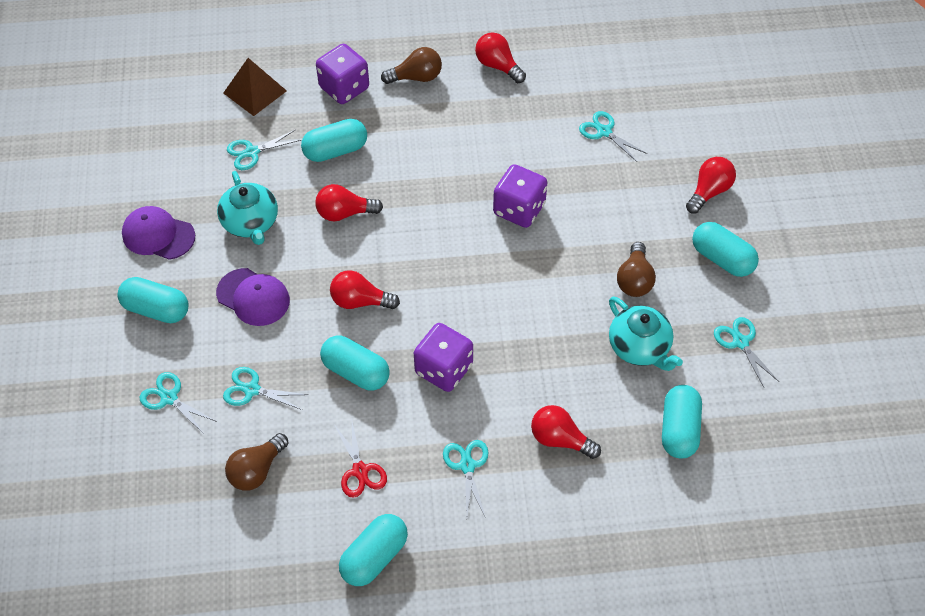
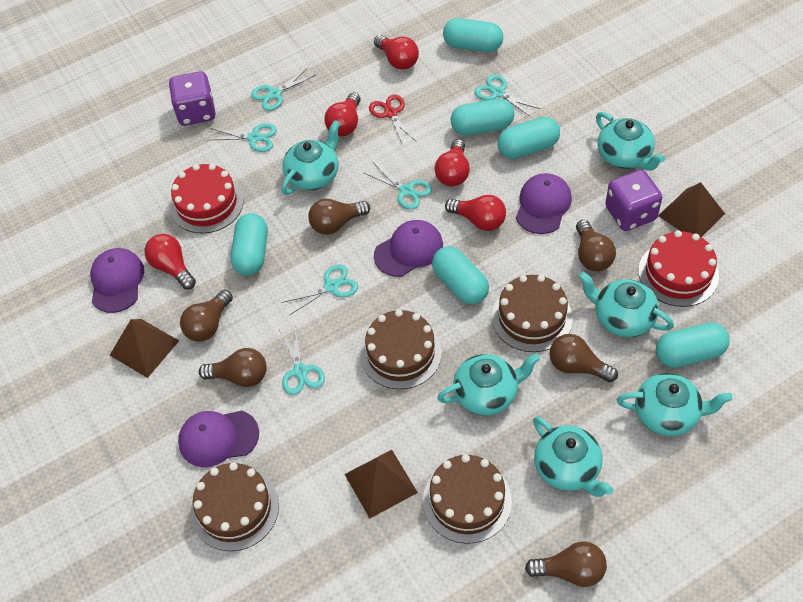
brown cake: 0 -> 4
brown light bulb: 3 -> 6
brown pyramid: 1 -> 3
purple cap: 2 -> 4
purple dice: 3 -> 2
red cake: 0 -> 2
turquoise teapot: 2 -> 6

